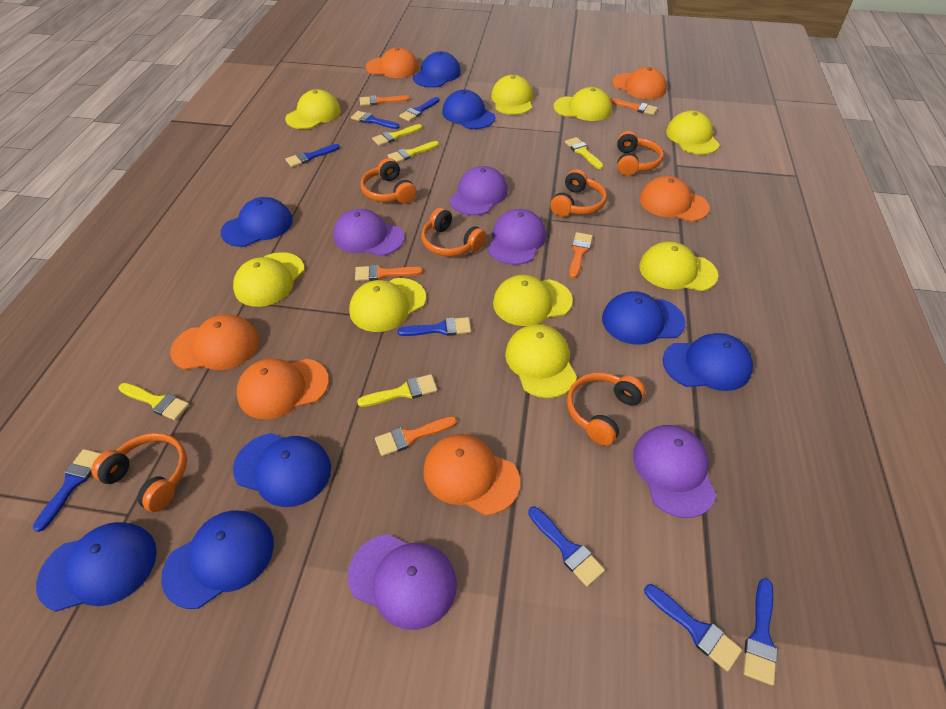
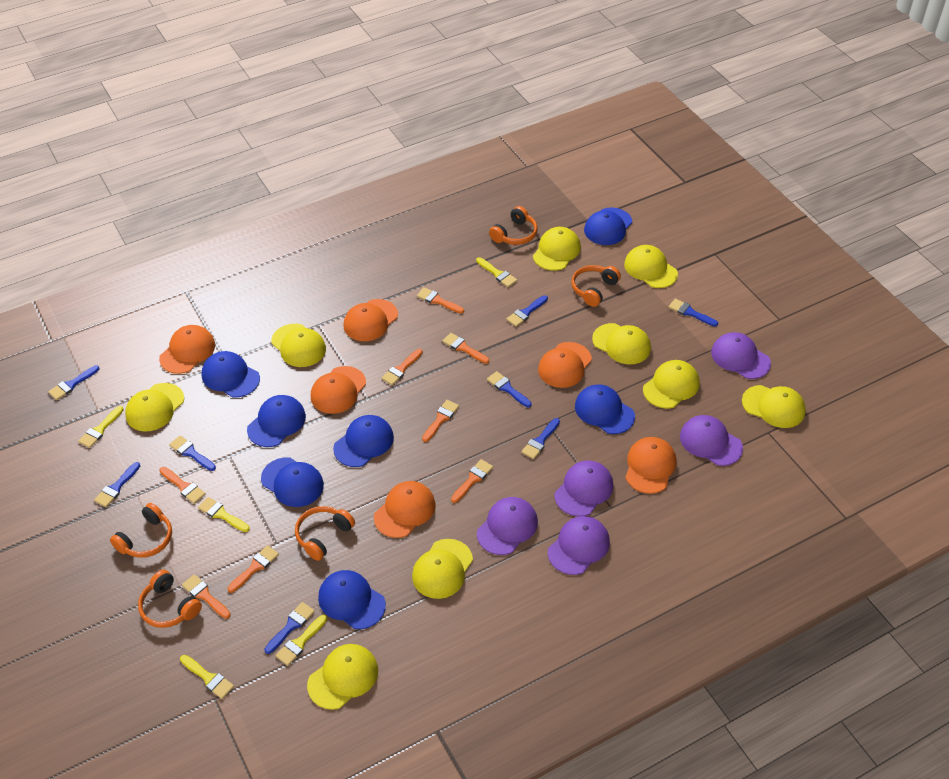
blue cap: 8 -> 7
orange brush: 5 -> 8
orange headphones: 6 -> 5

